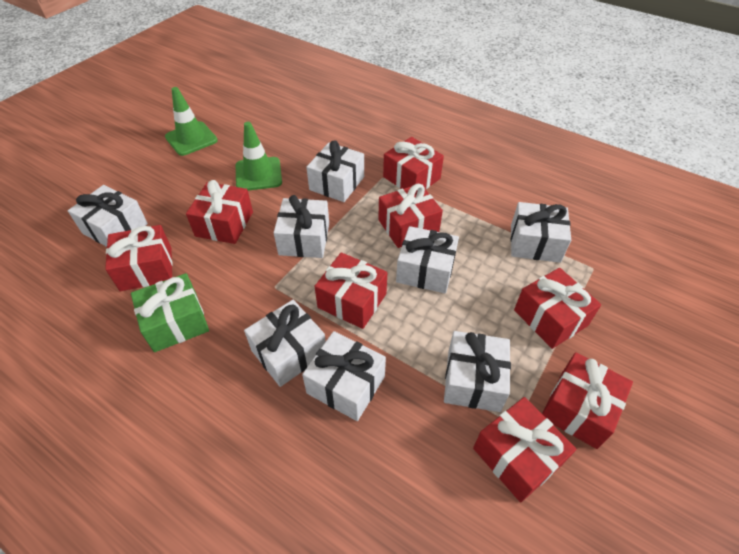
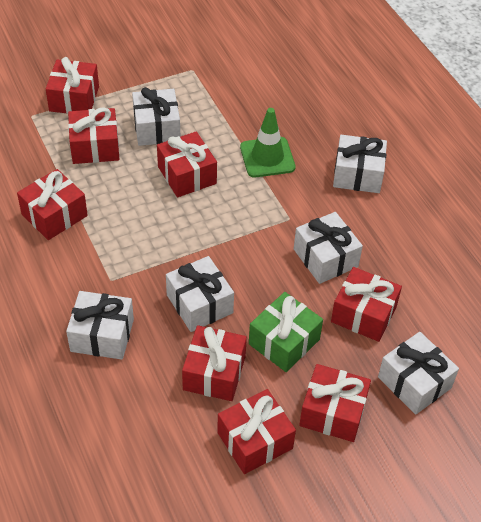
green traffic cone: 2 -> 1
white gift: 8 -> 6

